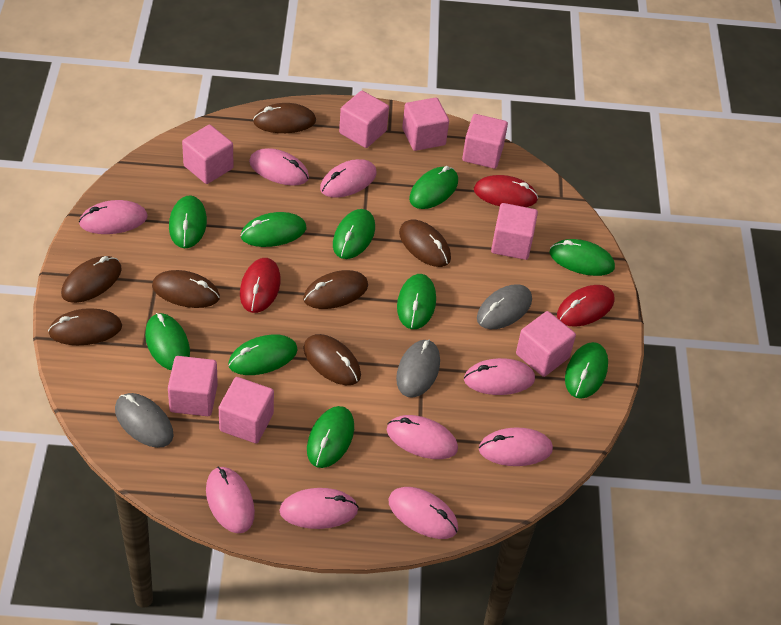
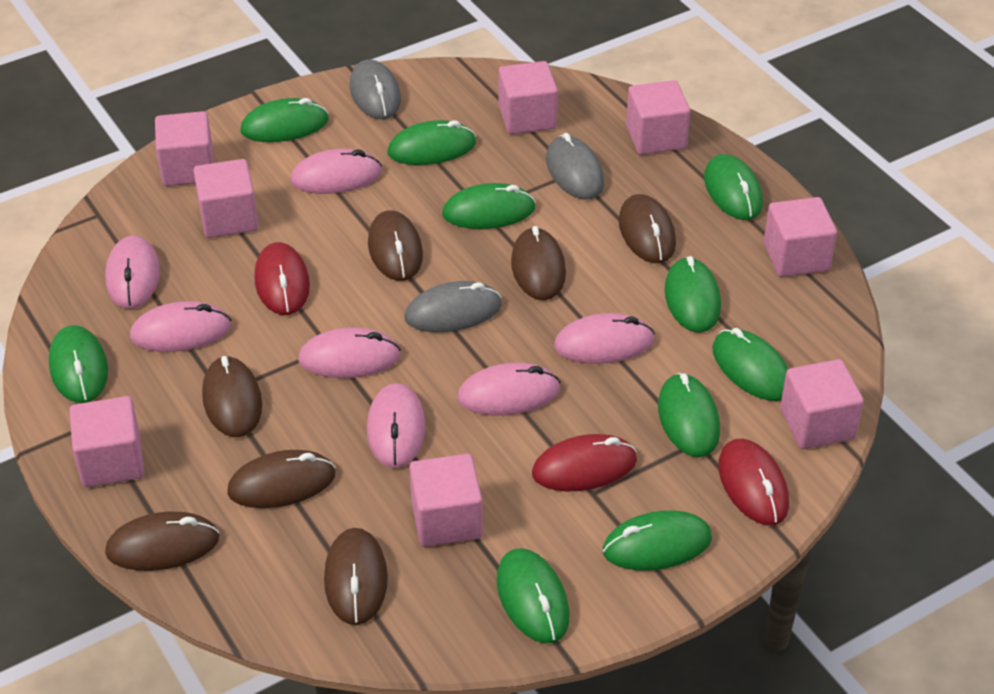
pink mouse: 9 -> 7

